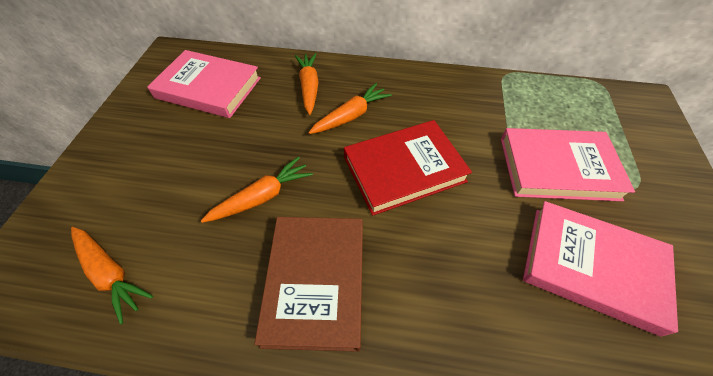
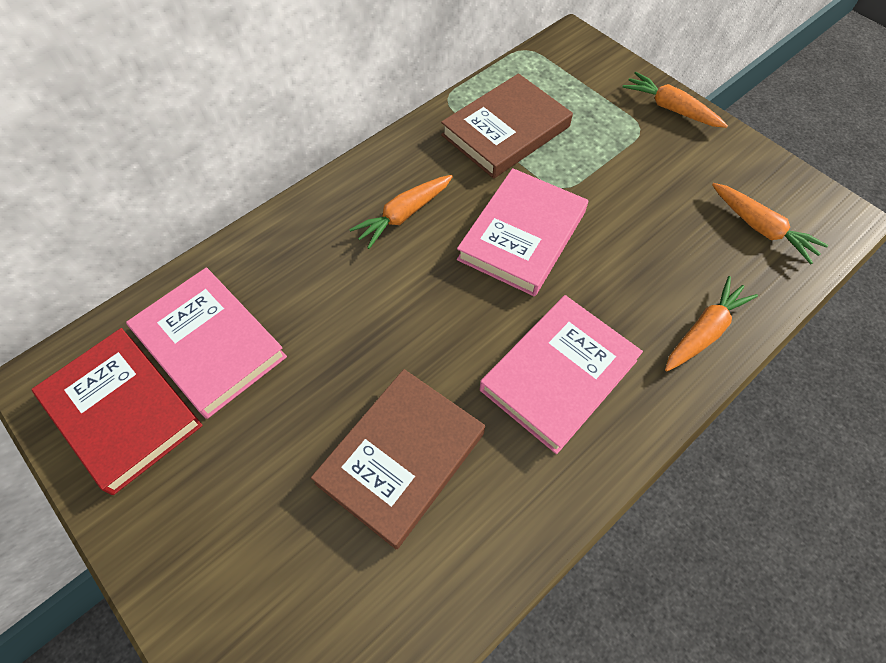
brown book: 1 -> 2

